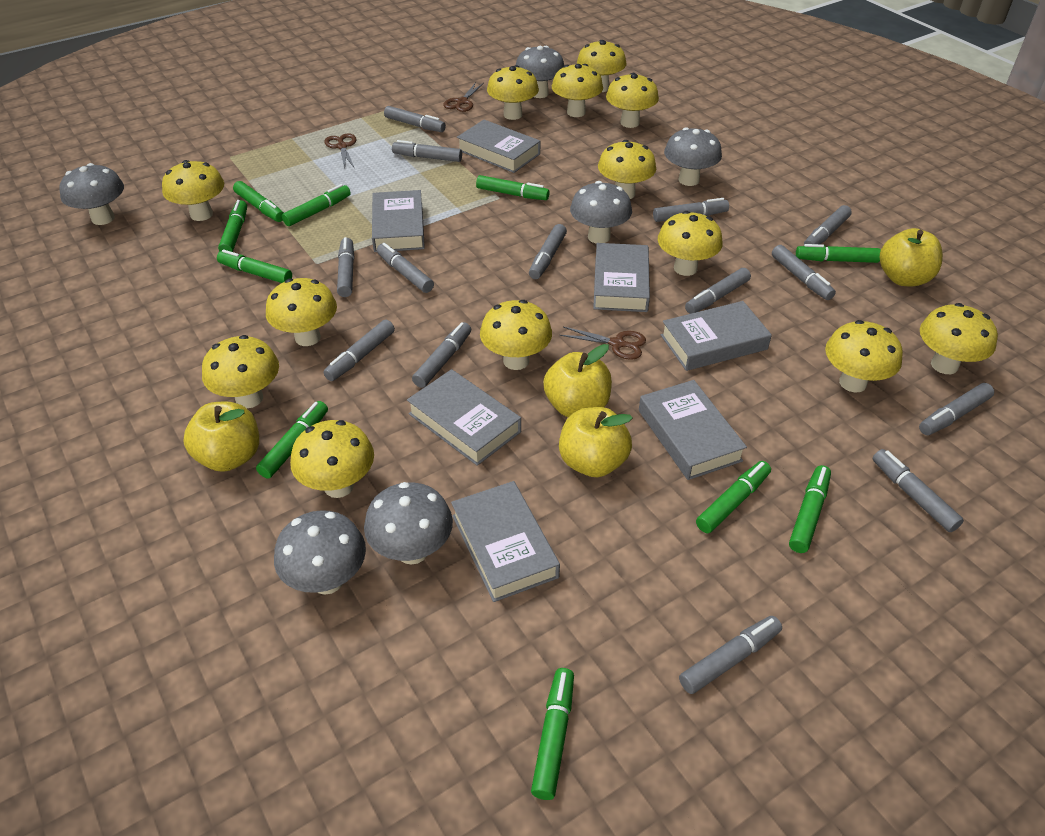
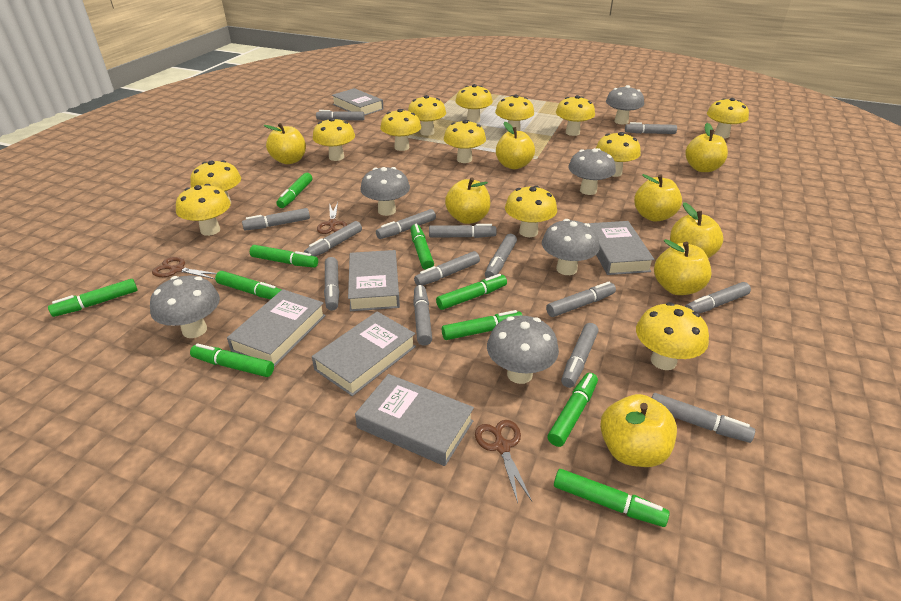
grey book: 7 -> 6
yellow apple: 4 -> 8

